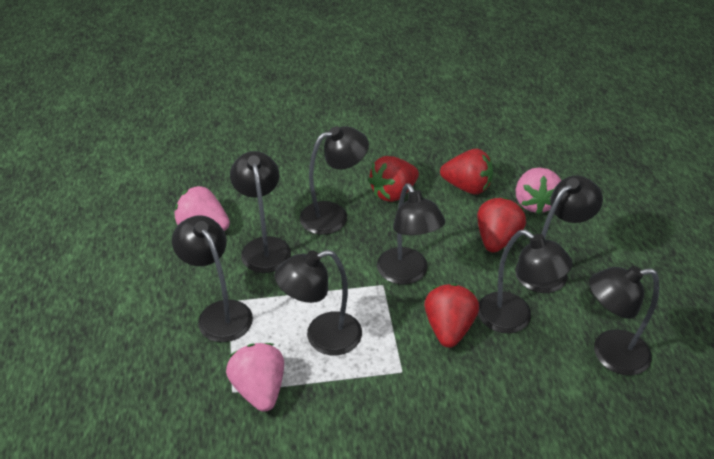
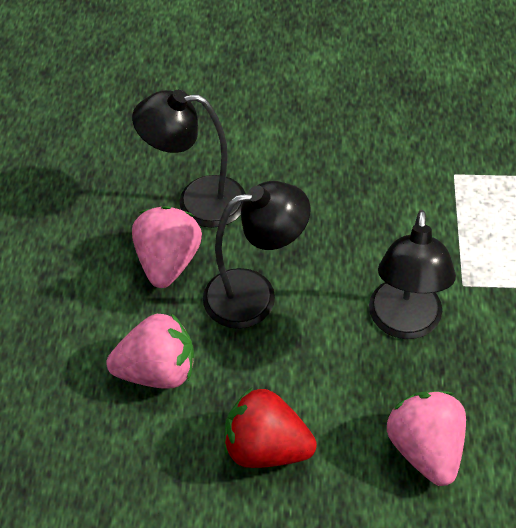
black lamp: 8 -> 3
red strawberry: 4 -> 1

